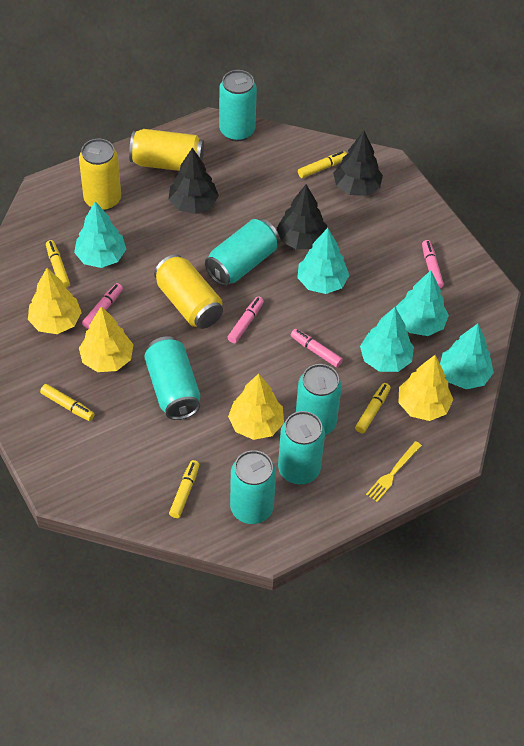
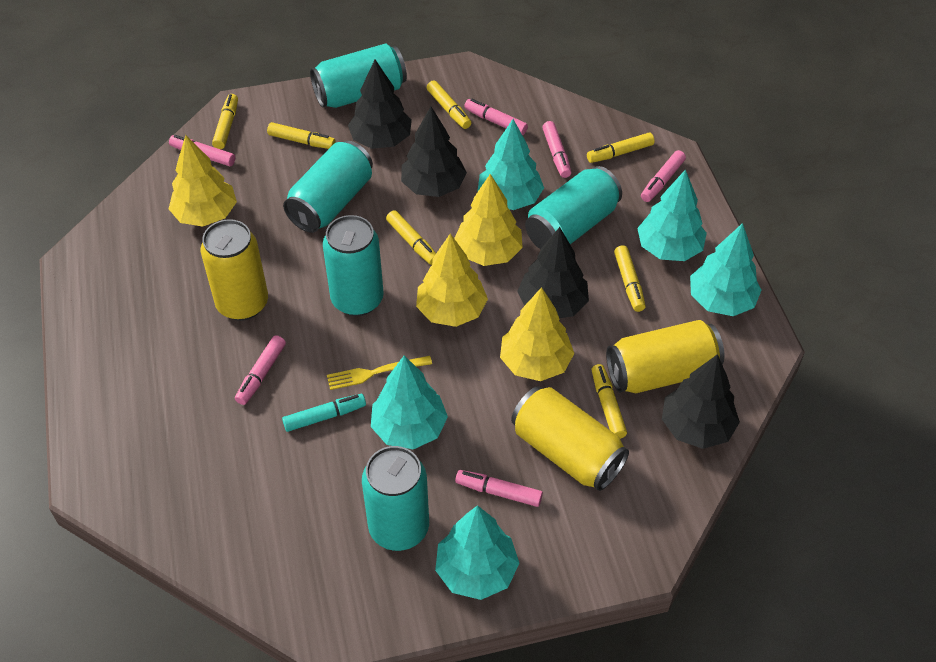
black tree: 3 -> 4
pink marker: 4 -> 6
turquoise can: 6 -> 5
turquoise marker: 0 -> 1
yellow marker: 5 -> 7

